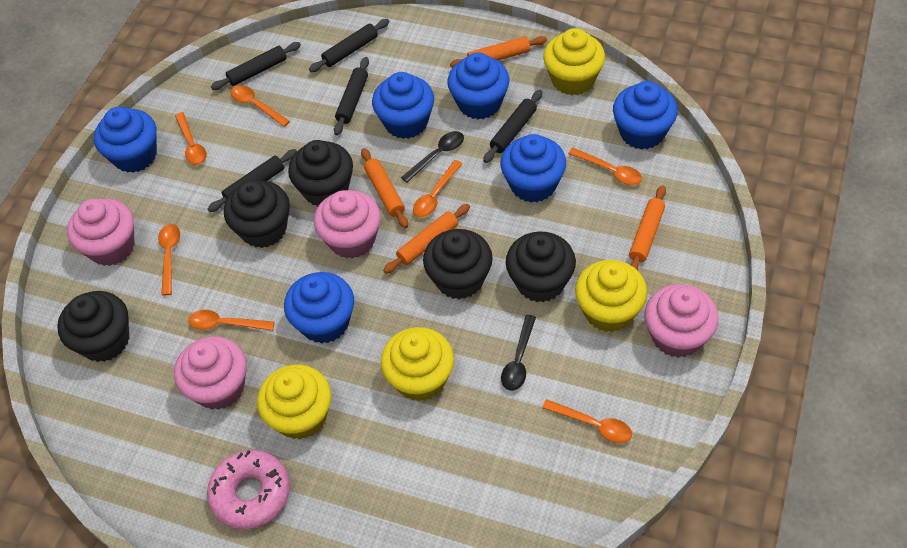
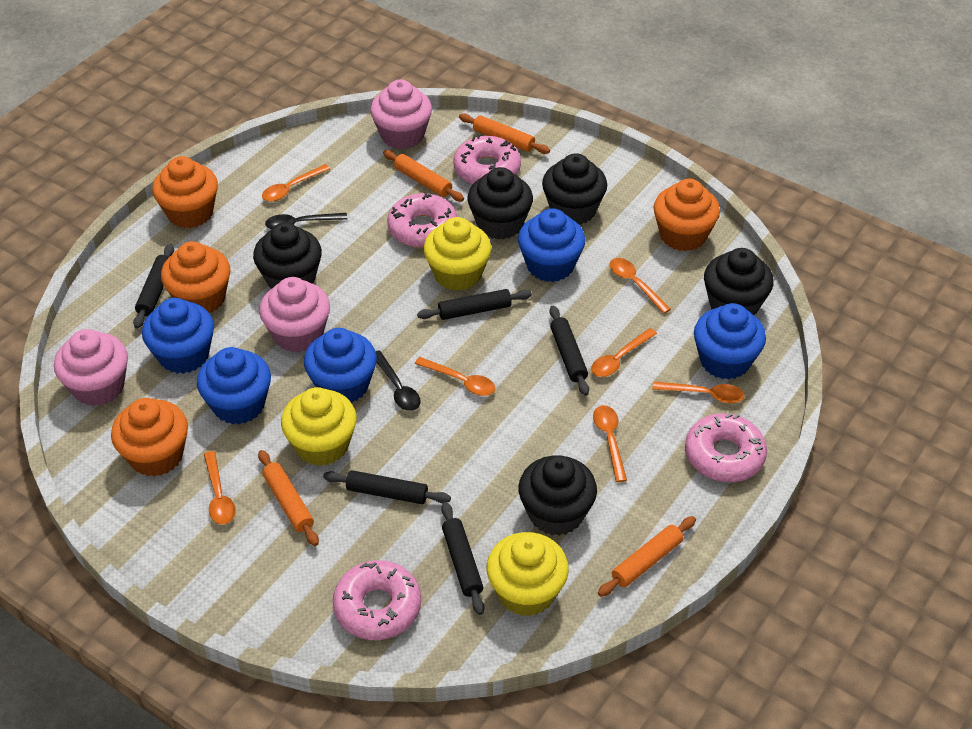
blue cupcake: 6 -> 5
orange cupcake: 0 -> 4
pink cupcake: 4 -> 3
pink donut: 1 -> 4
yellow cupcake: 4 -> 3

